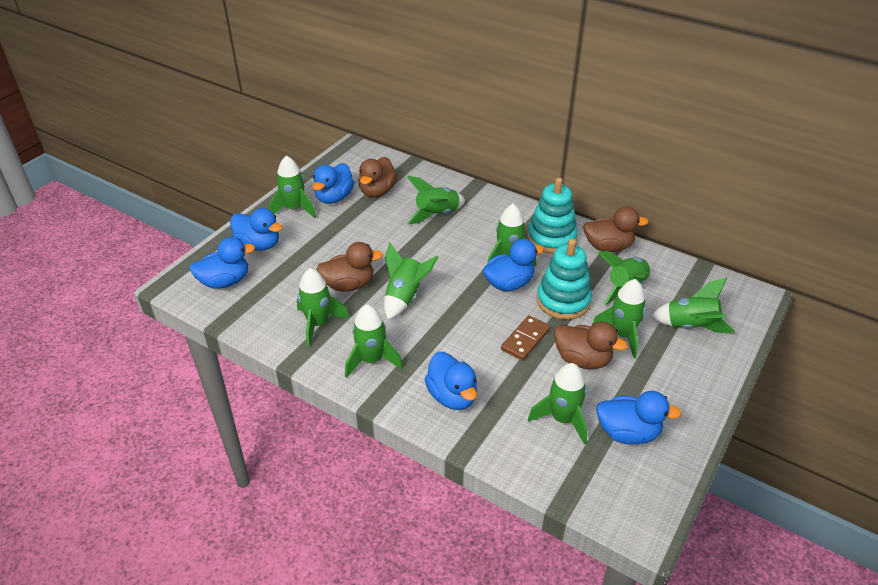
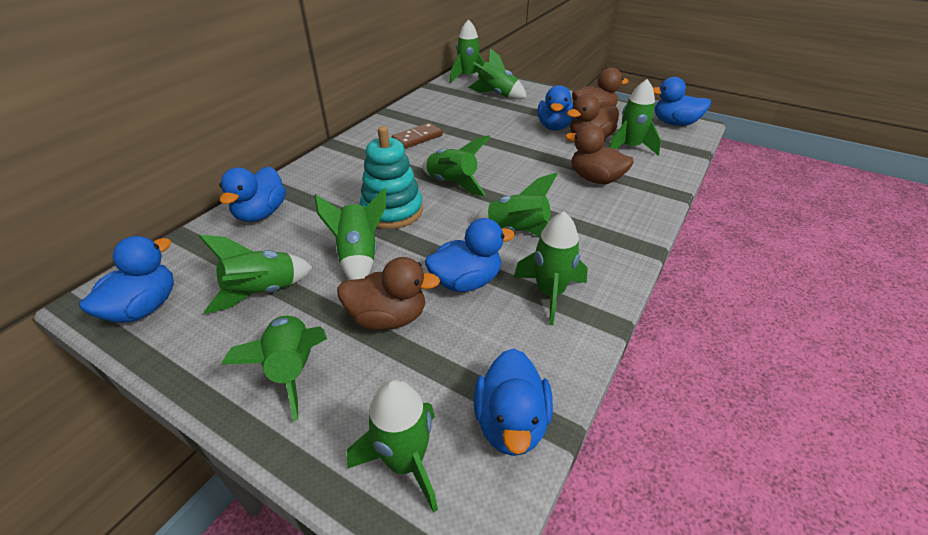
turquoise stacking toy: 2 -> 1

